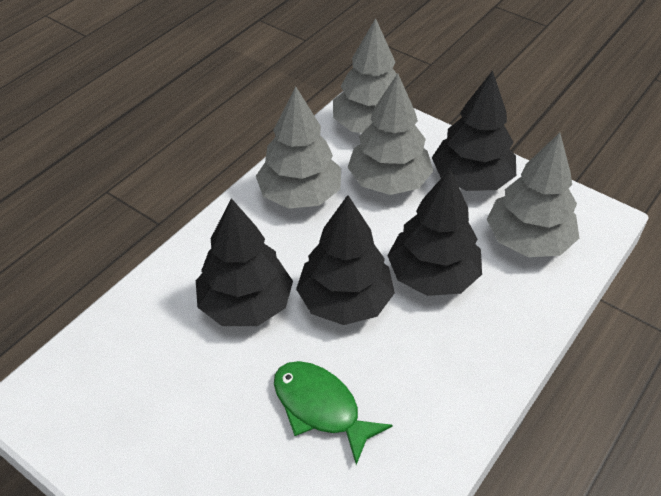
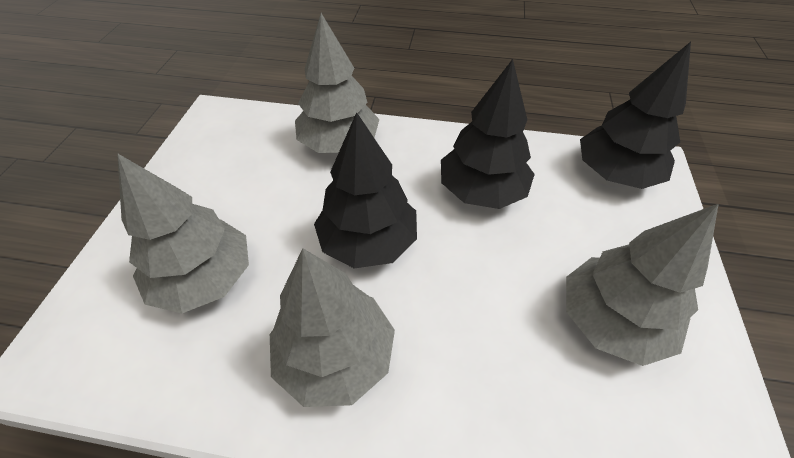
black tree: 4 -> 3
green fish: 1 -> 0

